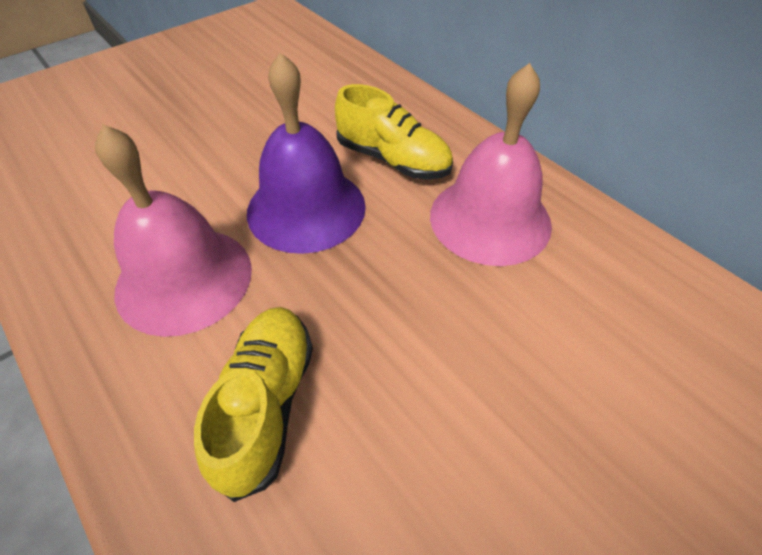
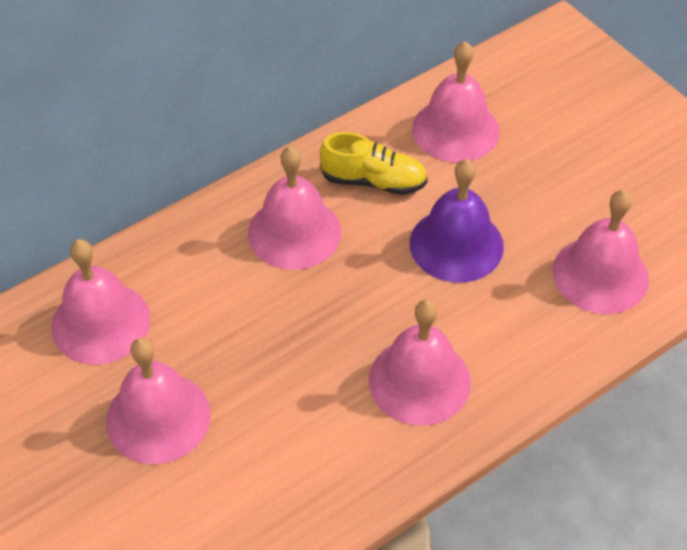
pink bell: 2 -> 6
yellow shoe: 2 -> 1

